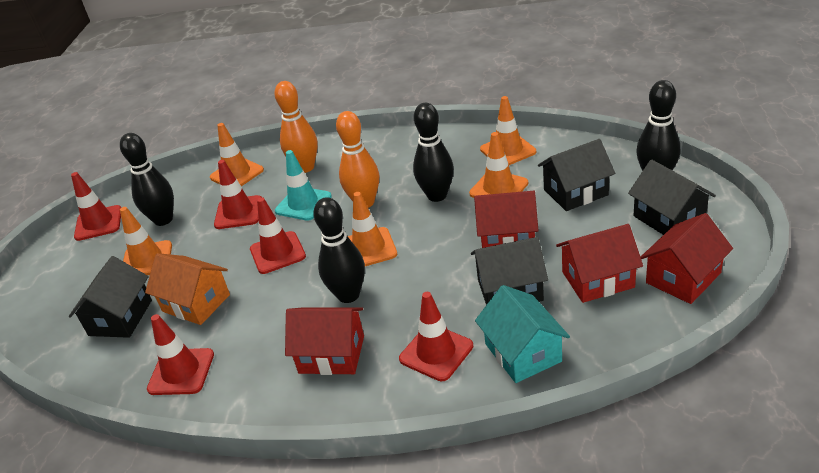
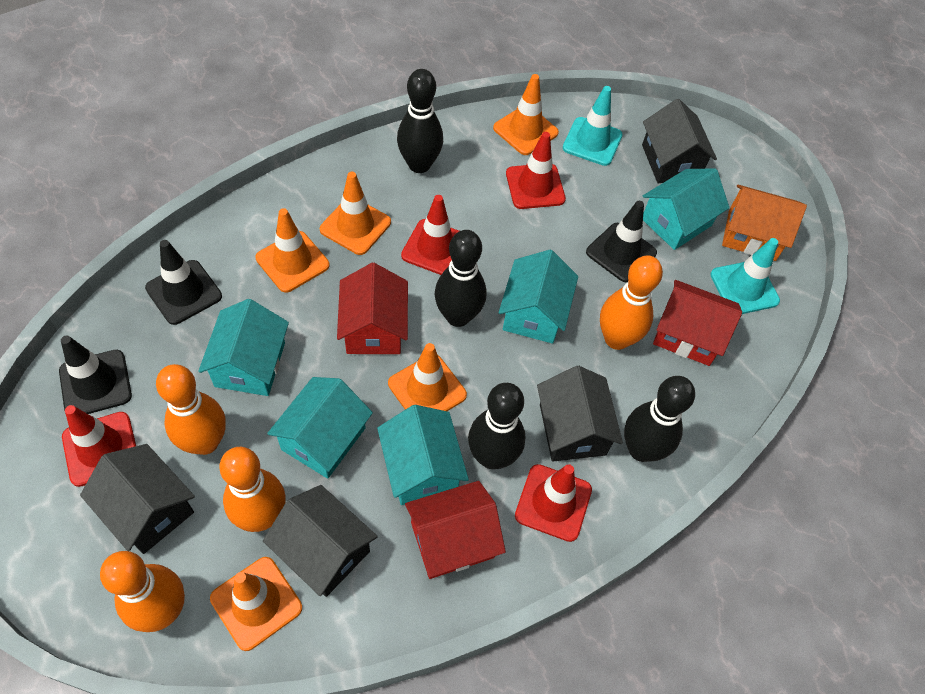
black traffic cone: 0 -> 3
orange bowling pin: 2 -> 4
red house: 4 -> 3
red traffic cone: 5 -> 4
turquoise house: 1 -> 5
turquoise traffic cone: 1 -> 2

